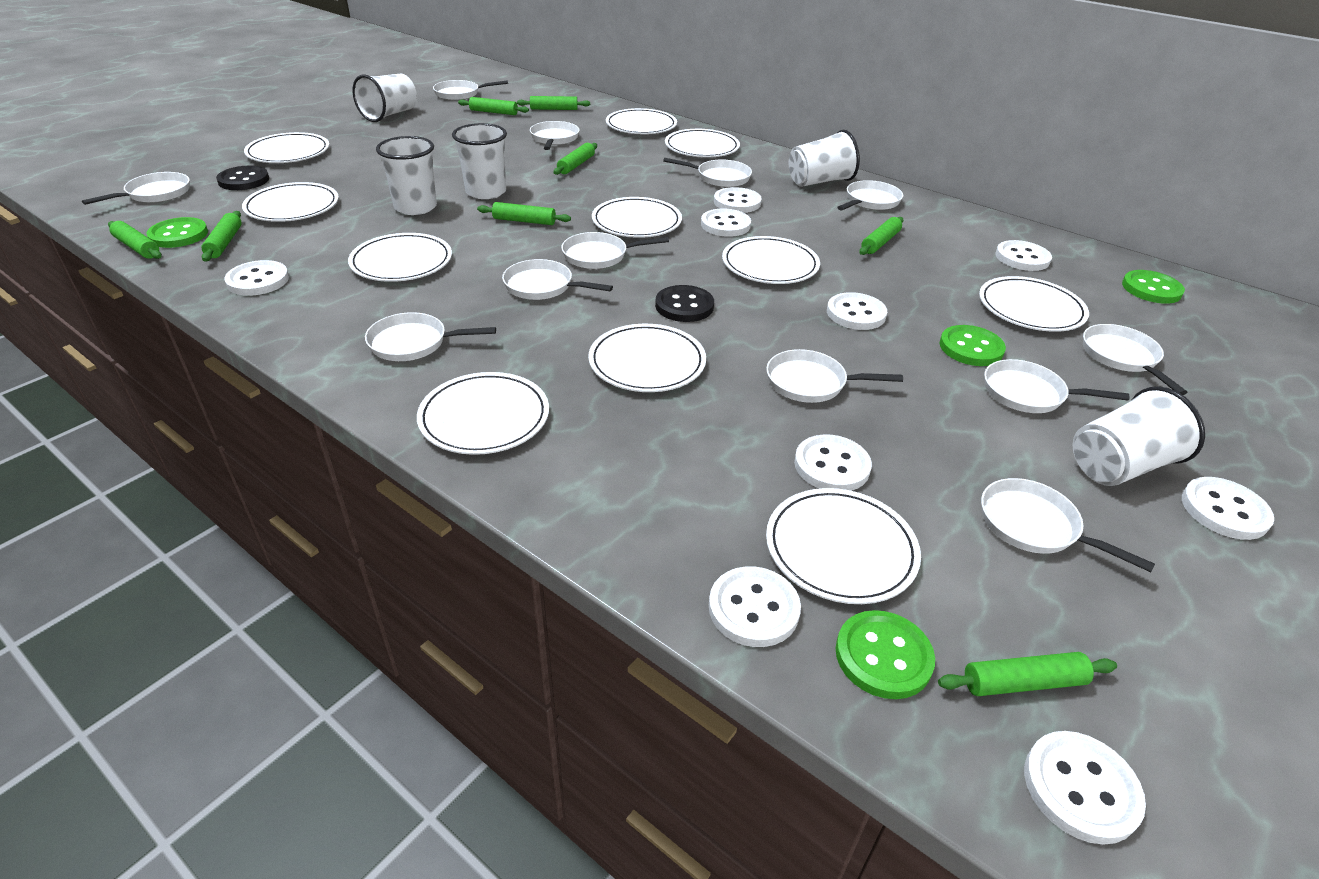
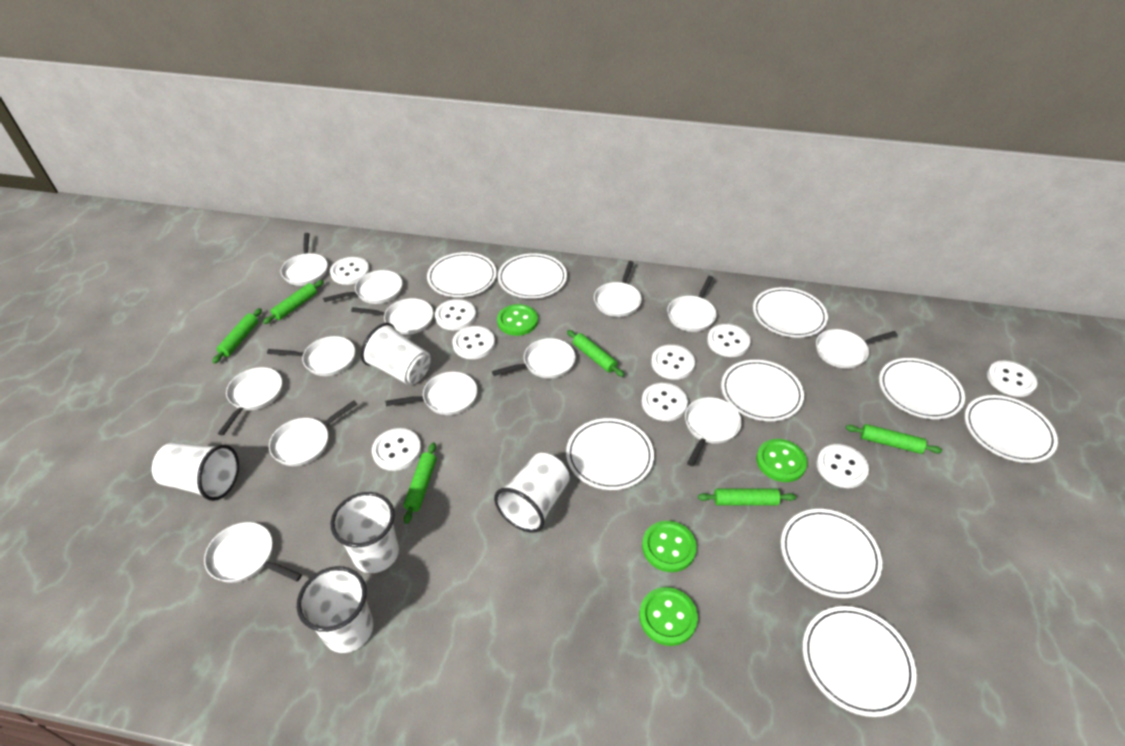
black button: 2 -> 0
green rolling pin: 8 -> 6
white pan: 12 -> 13
white plate: 11 -> 9

